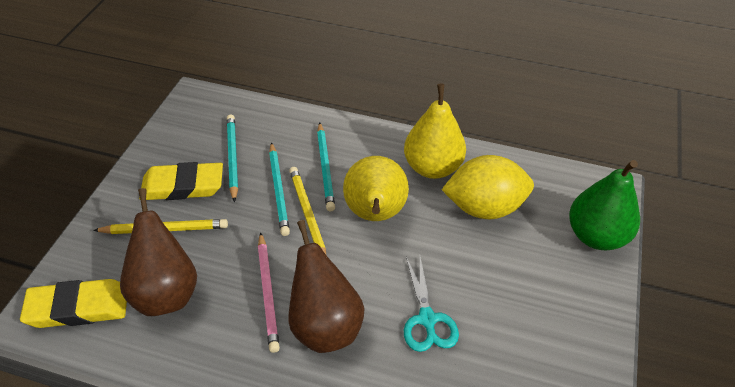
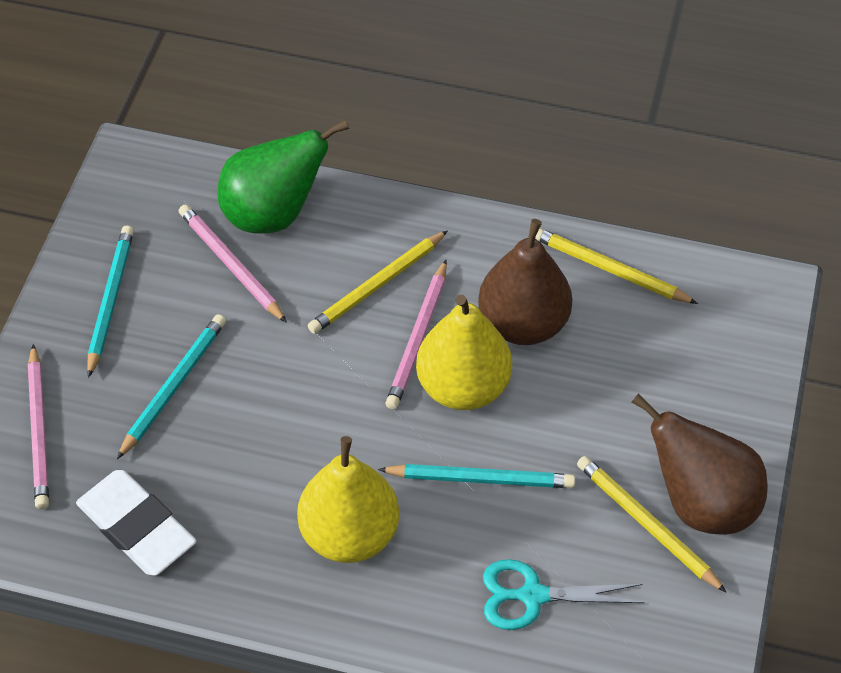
pink pencil: 1 -> 3
white eraser: 0 -> 1
yellow eraser: 2 -> 0
yellow lemon: 1 -> 0
yellow pencil: 2 -> 3

